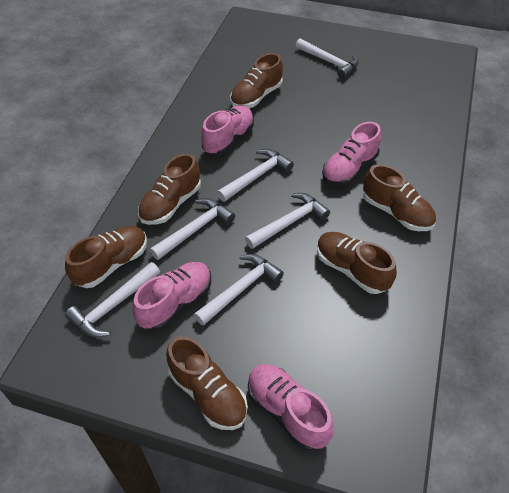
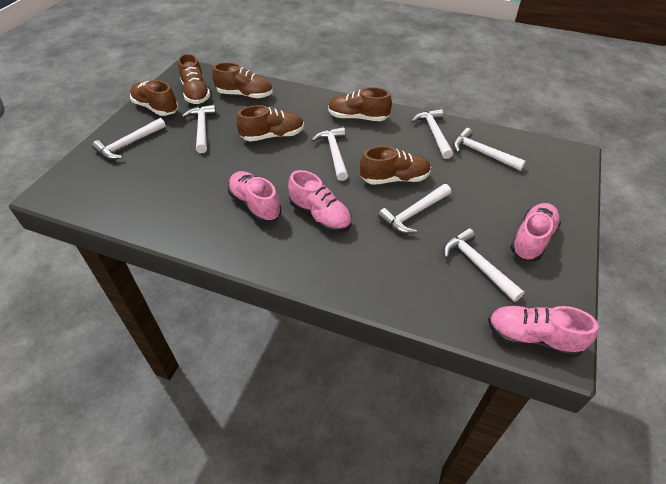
white hammer: 6 -> 7

